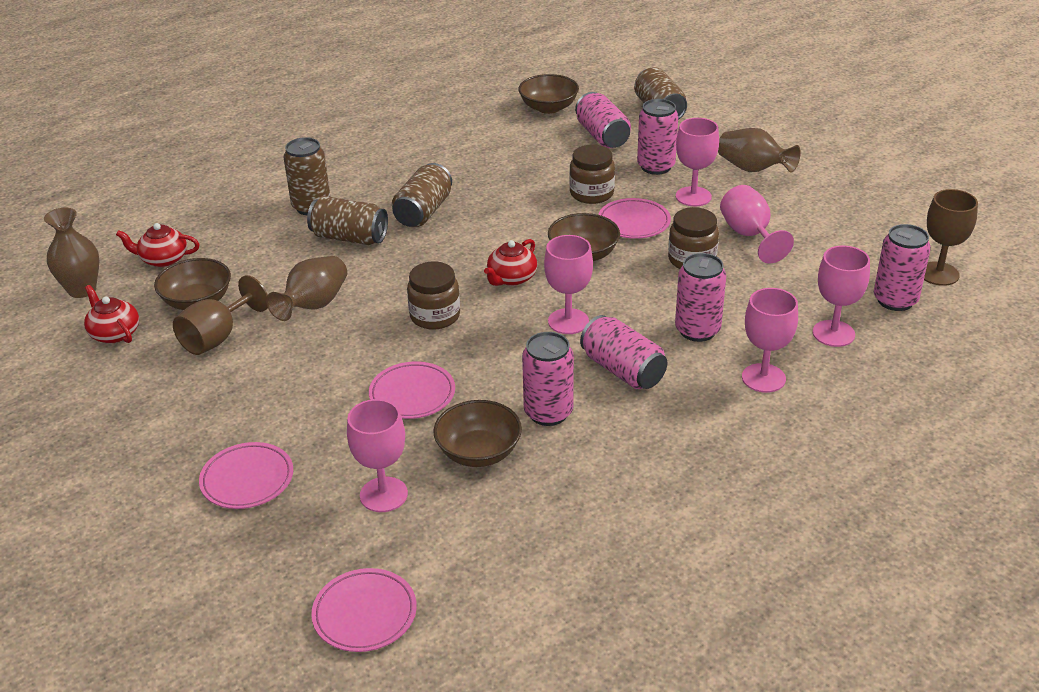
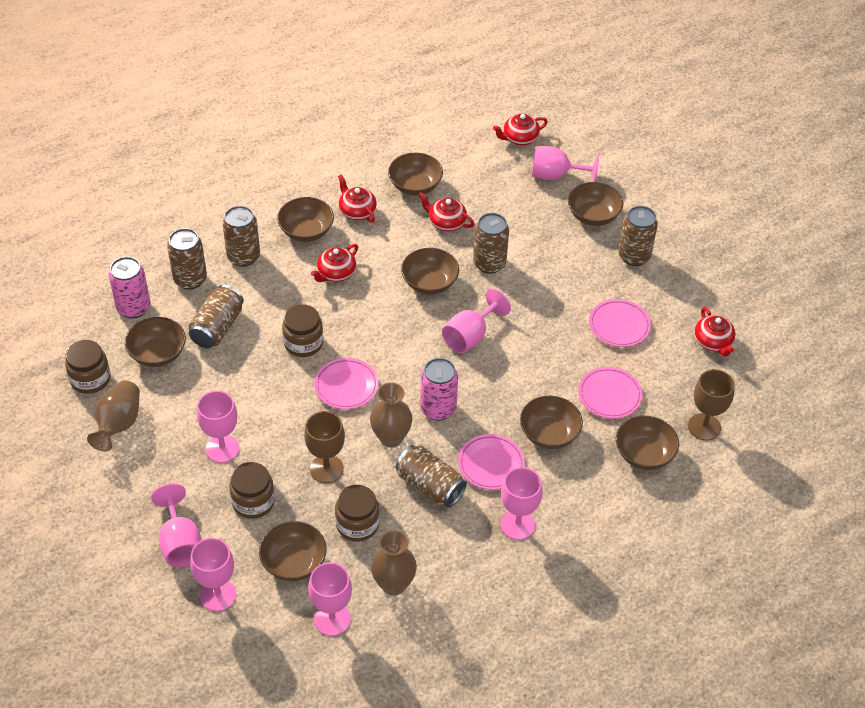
brown bowl: 4 -> 8
brown can: 4 -> 6
brown jar: 3 -> 4
pink can: 6 -> 2
pink goblet: 6 -> 7
red teapot: 3 -> 5

